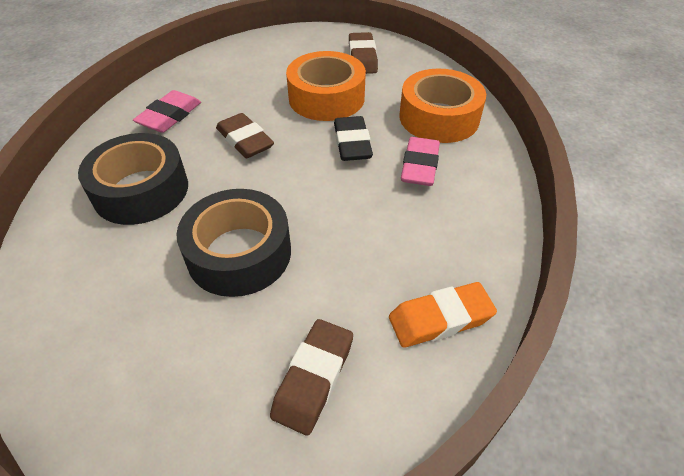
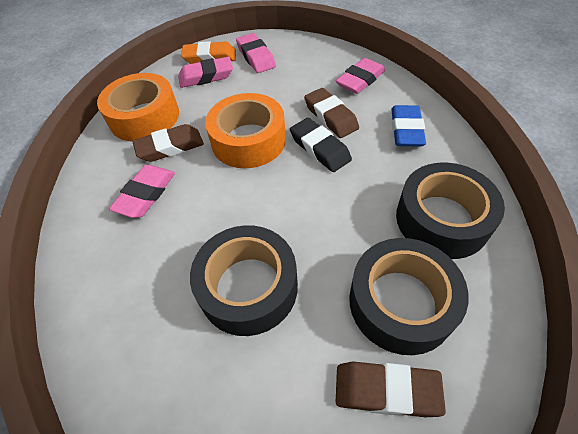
black tape: 2 -> 3
blue eraser: 0 -> 1
pink eraser: 2 -> 4

